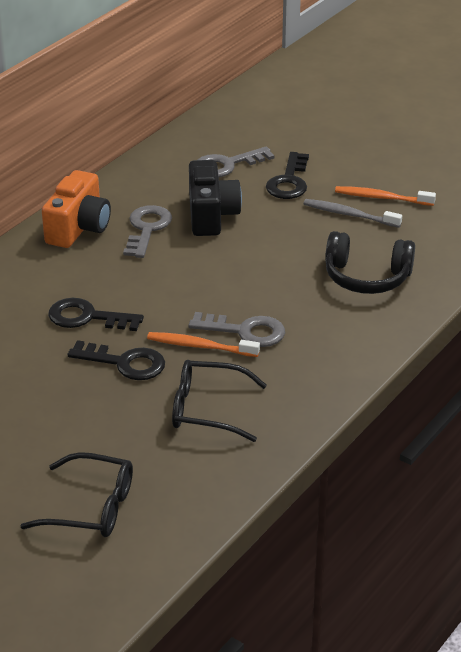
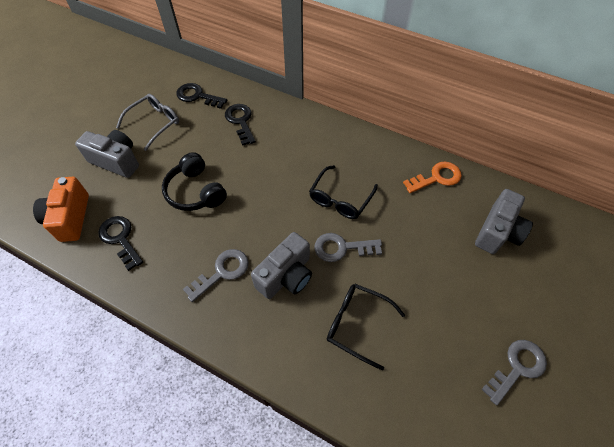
black camera: 1 -> 0
grey camera: 0 -> 3
grey glasses: 0 -> 1
grey toothbrush: 1 -> 0
orange key: 0 -> 1
orange toothbrush: 2 -> 0

